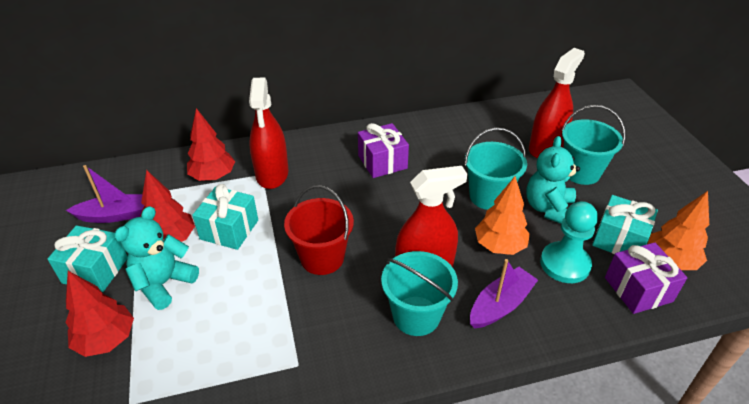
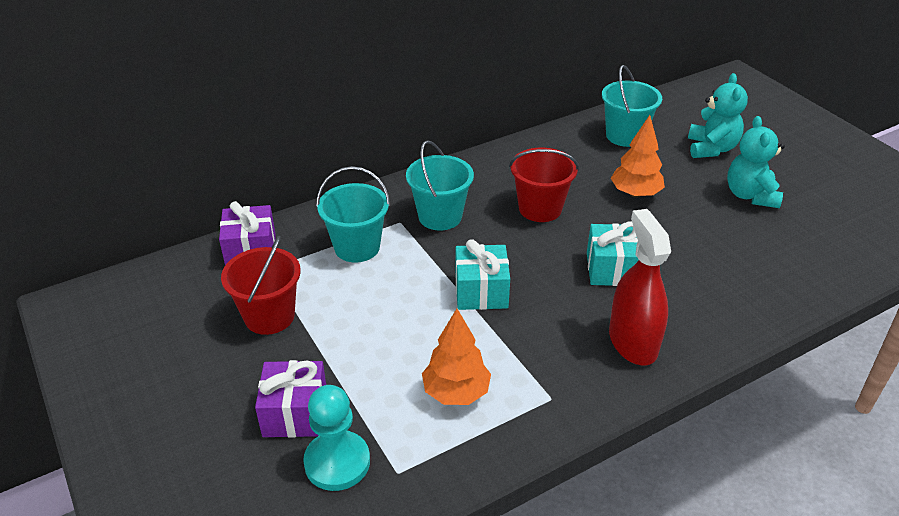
purple boat: 2 -> 0
red bucket: 1 -> 2
red spray bottle: 3 -> 1
red tree: 3 -> 0
turquoise gift: 3 -> 2

